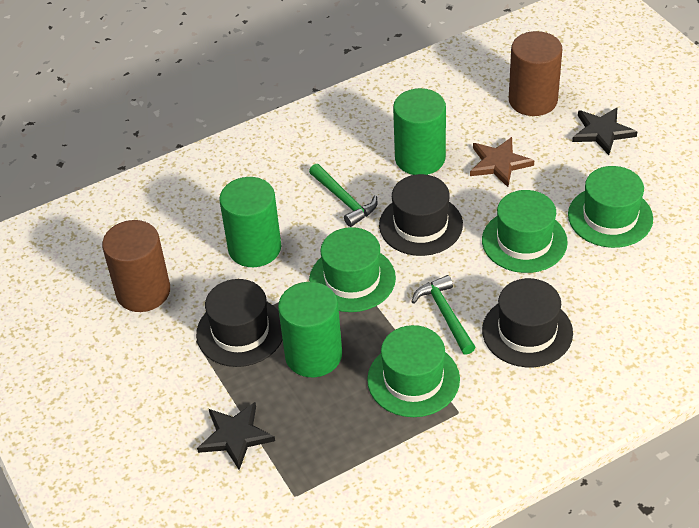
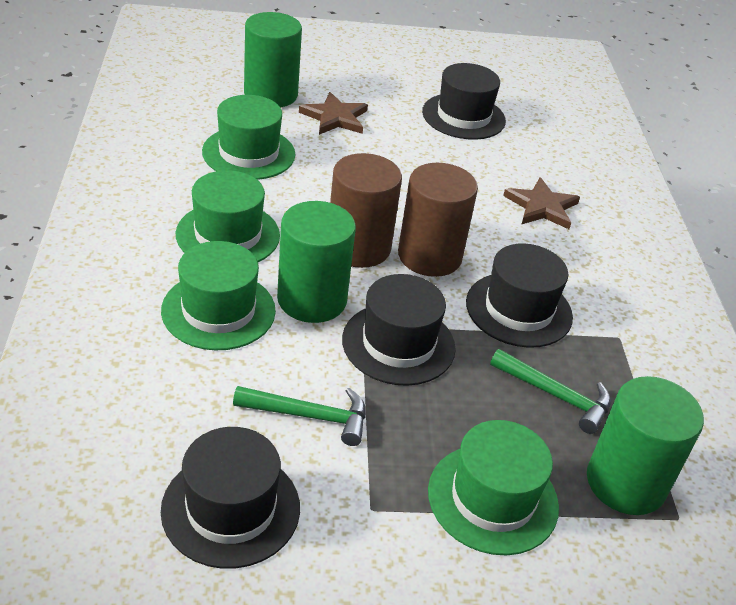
black hat: 3 -> 4
black star: 2 -> 0
brown star: 1 -> 2

